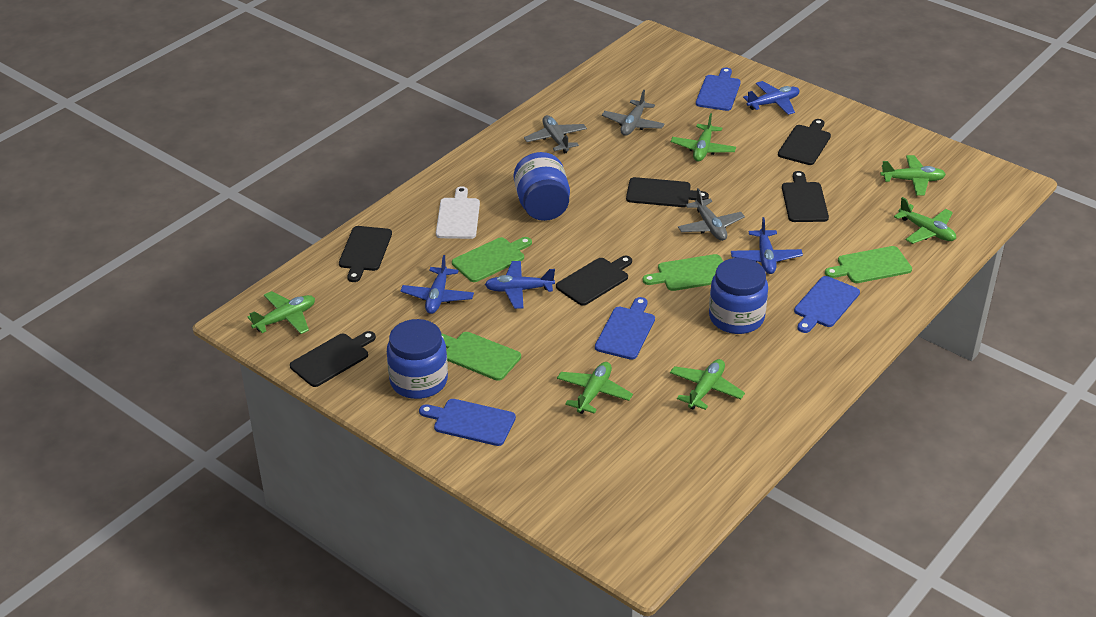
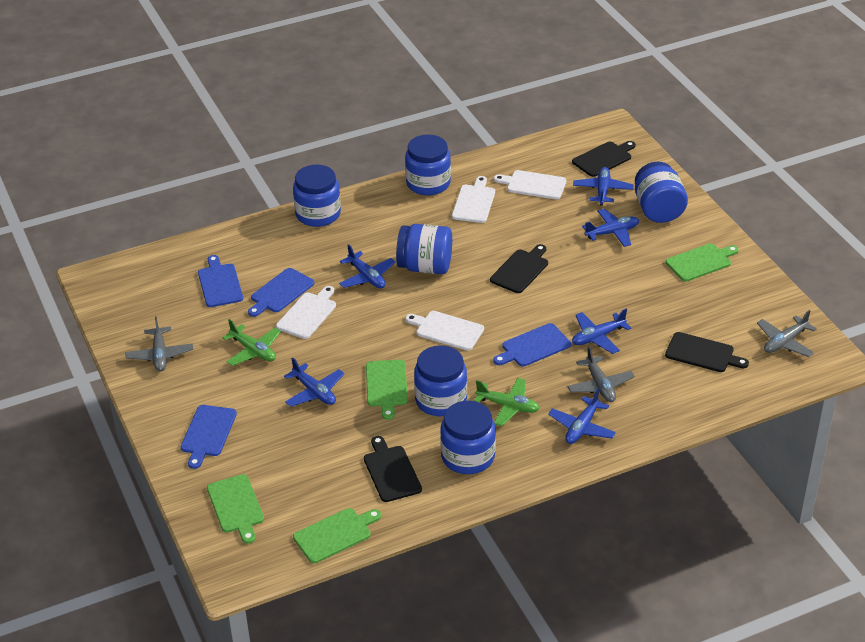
black cutting board: 6 -> 4
blue jar: 3 -> 6
blue plane: 4 -> 6
green plane: 6 -> 2
white cutting board: 1 -> 4

